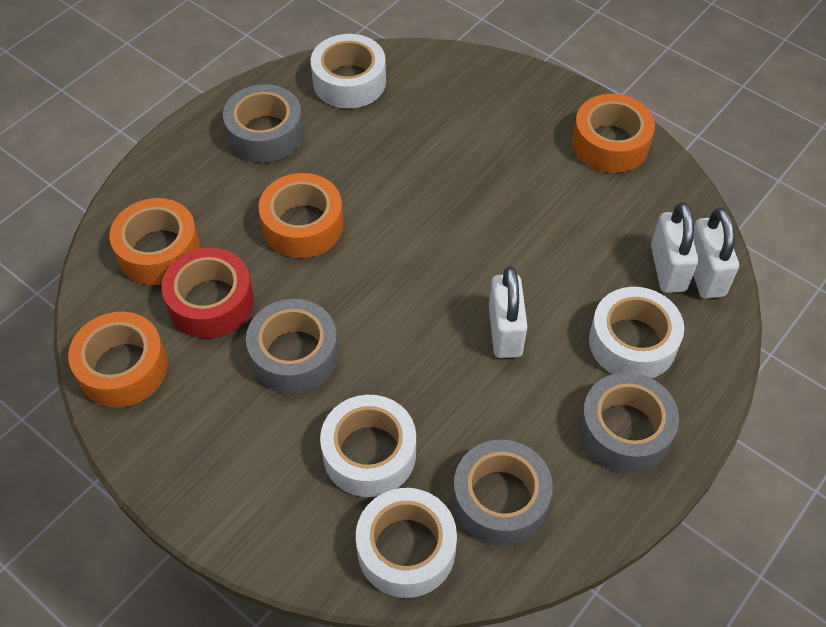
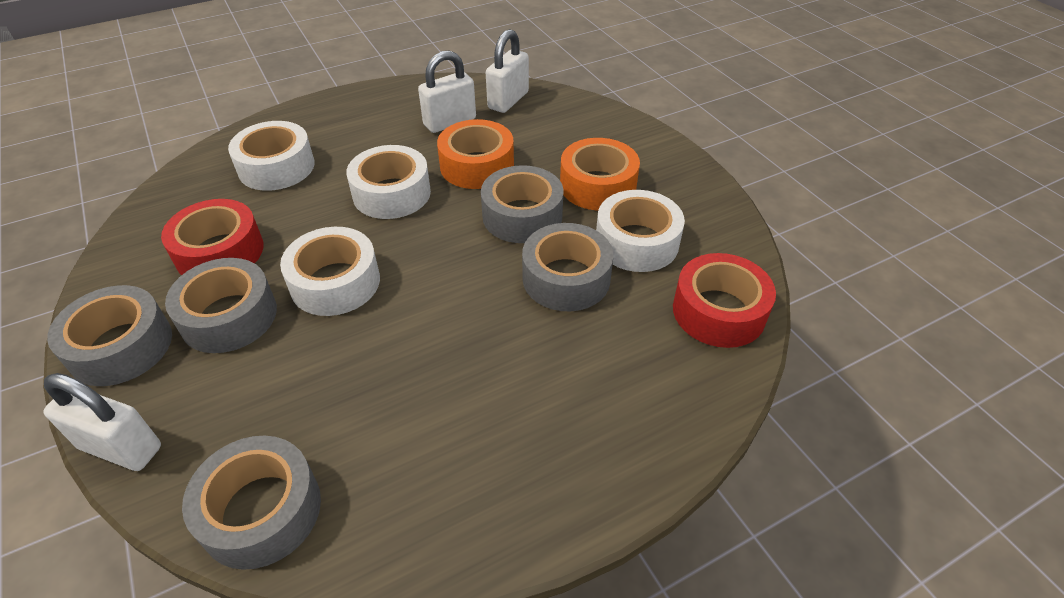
grey tape: 4 -> 5
orange tape: 4 -> 2
red tape: 1 -> 2

